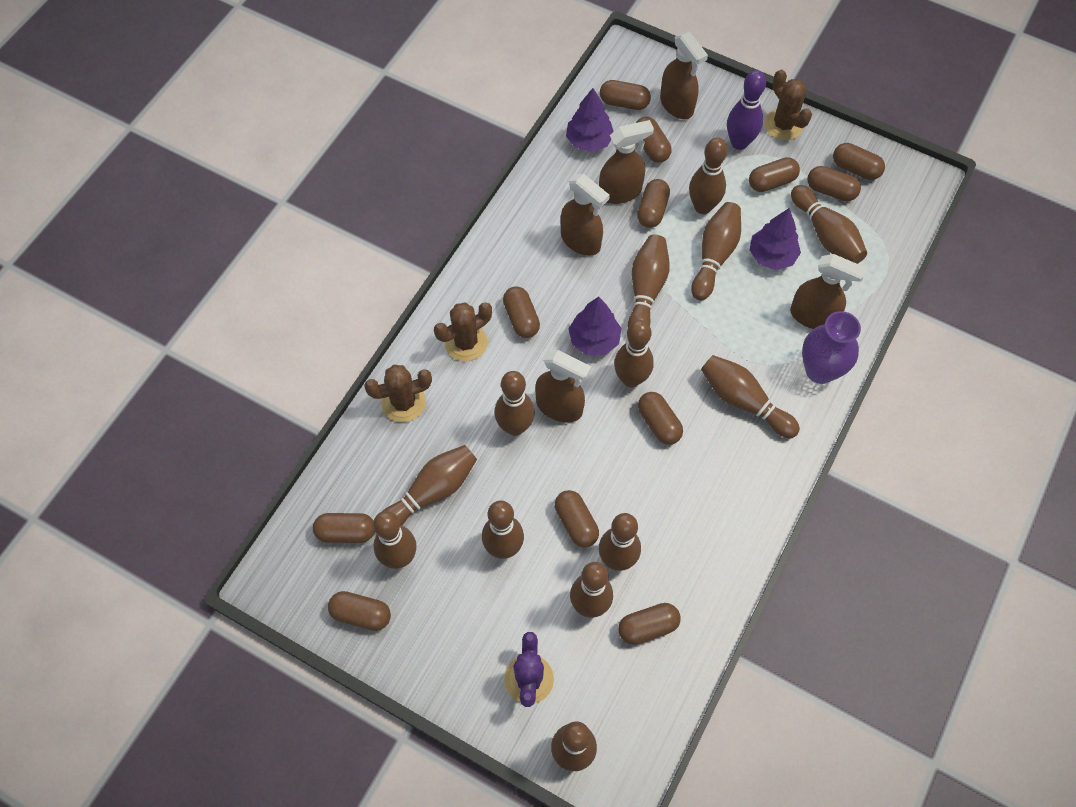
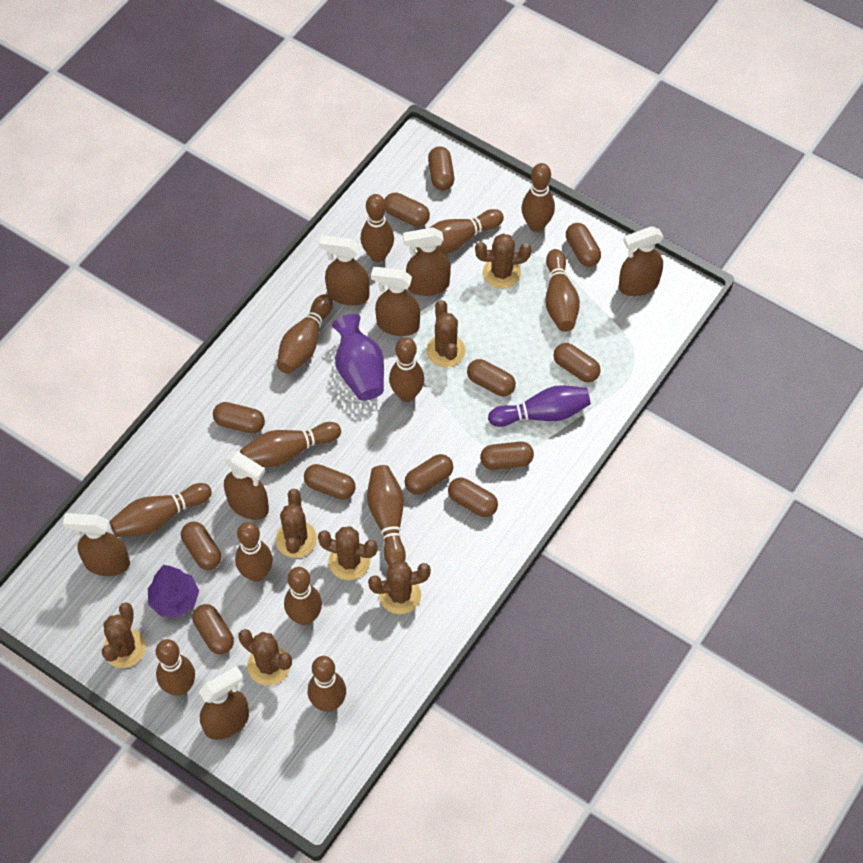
brown cactus: 3 -> 7
brown spray bottle: 5 -> 7
purple cactus: 1 -> 0
purple tree: 3 -> 1

